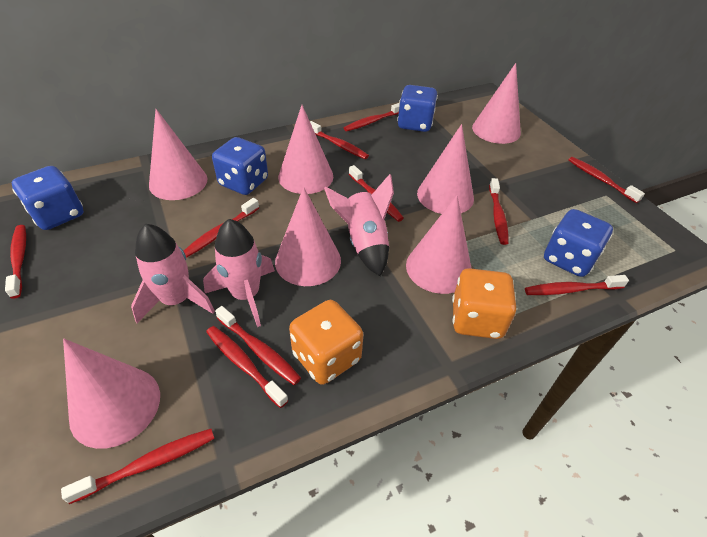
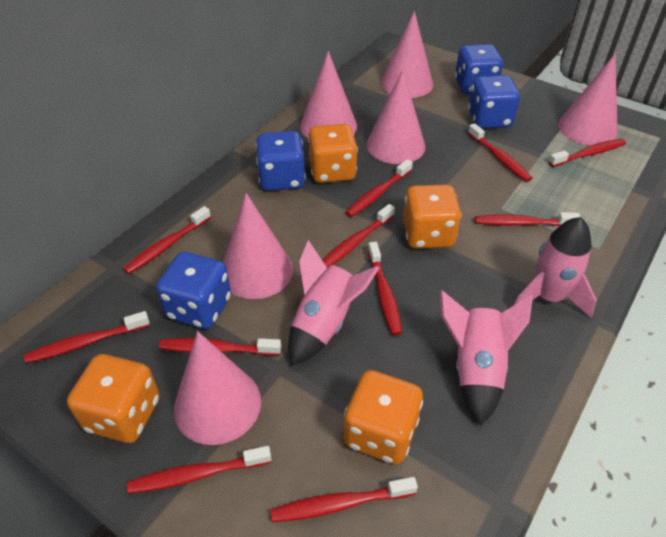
orange dice: 2 -> 4
pink cone: 7 -> 6

